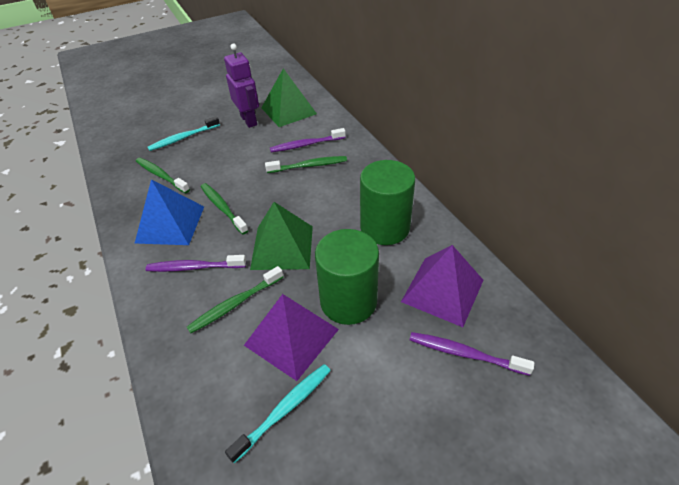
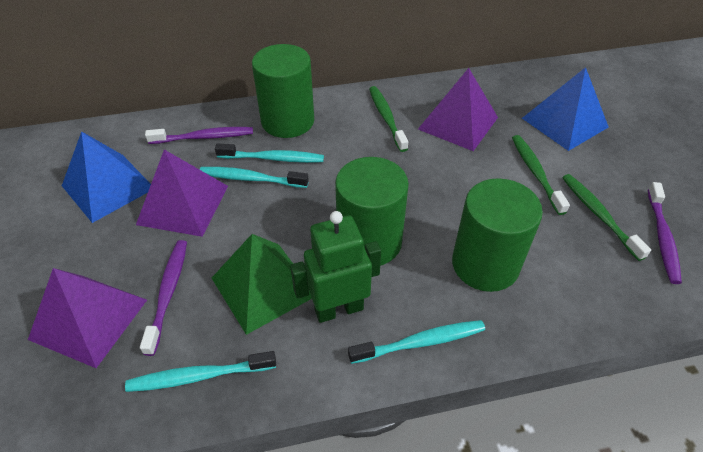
blue pyramid: 1 -> 2
green cylinder: 2 -> 3
green pyramid: 2 -> 1
green robot: 0 -> 1
green toothbrush: 4 -> 3
purple pyramid: 2 -> 3
purple robot: 1 -> 0
turquoise toothbrush: 2 -> 4

